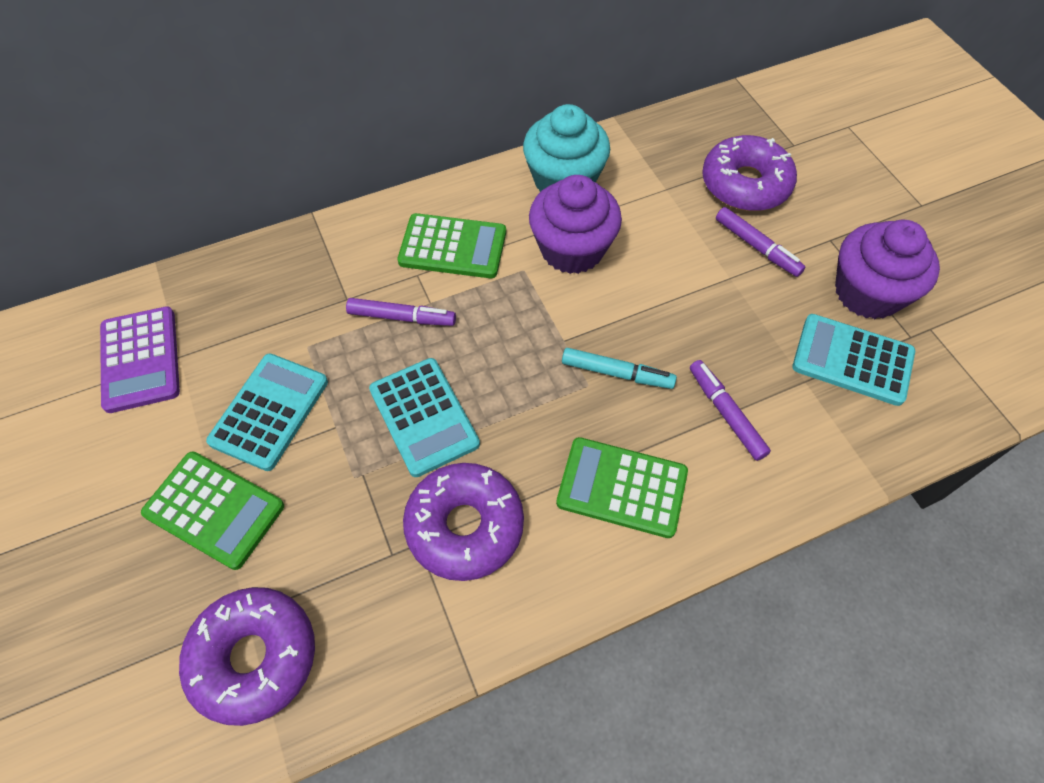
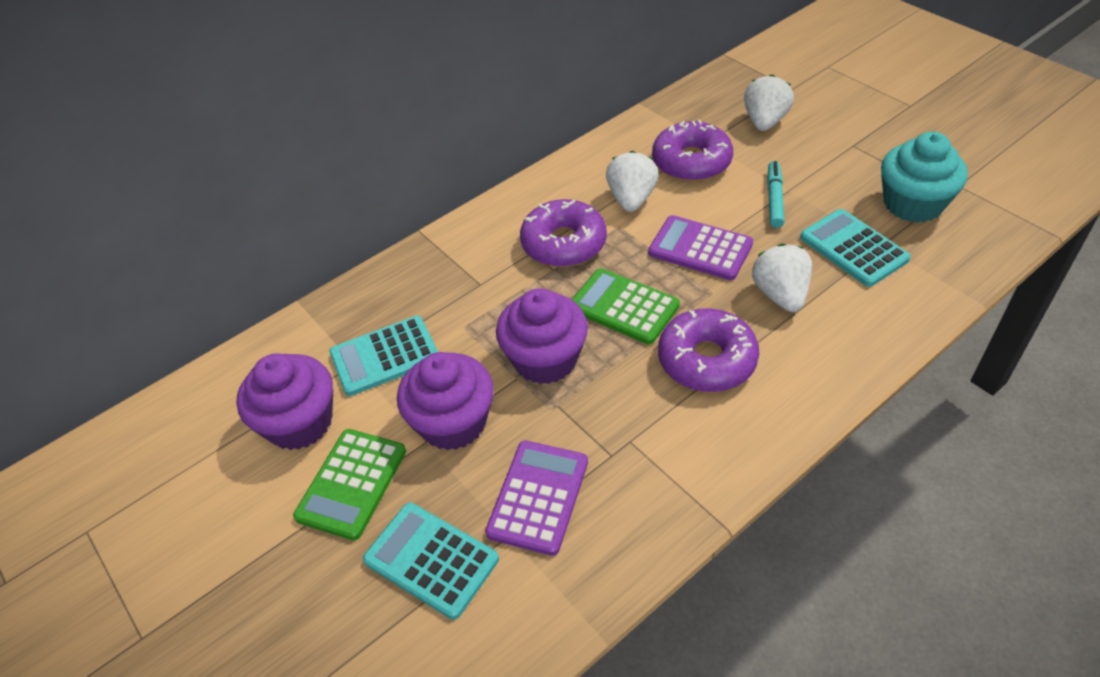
green calculator: 3 -> 2
purple calculator: 1 -> 2
purple cupcake: 2 -> 3
purple marker: 3 -> 0
white strawberry: 0 -> 3

